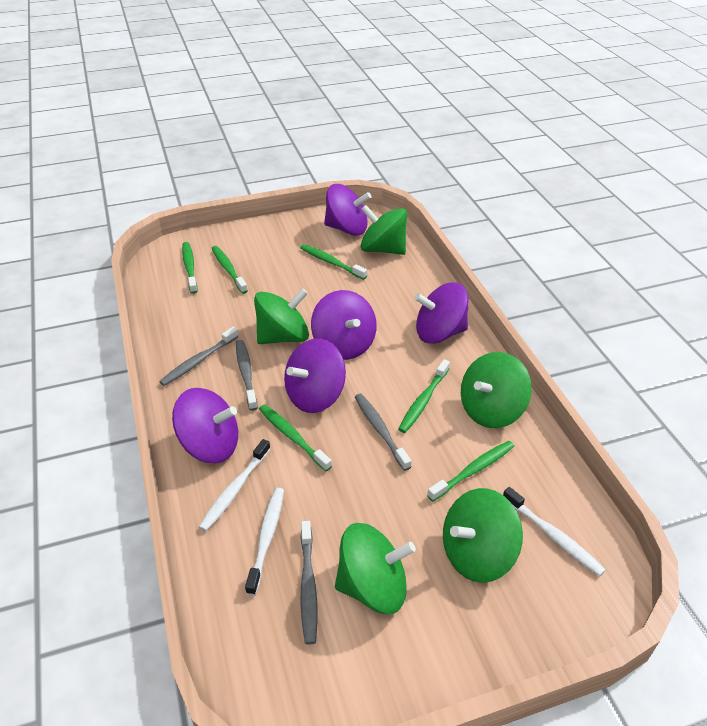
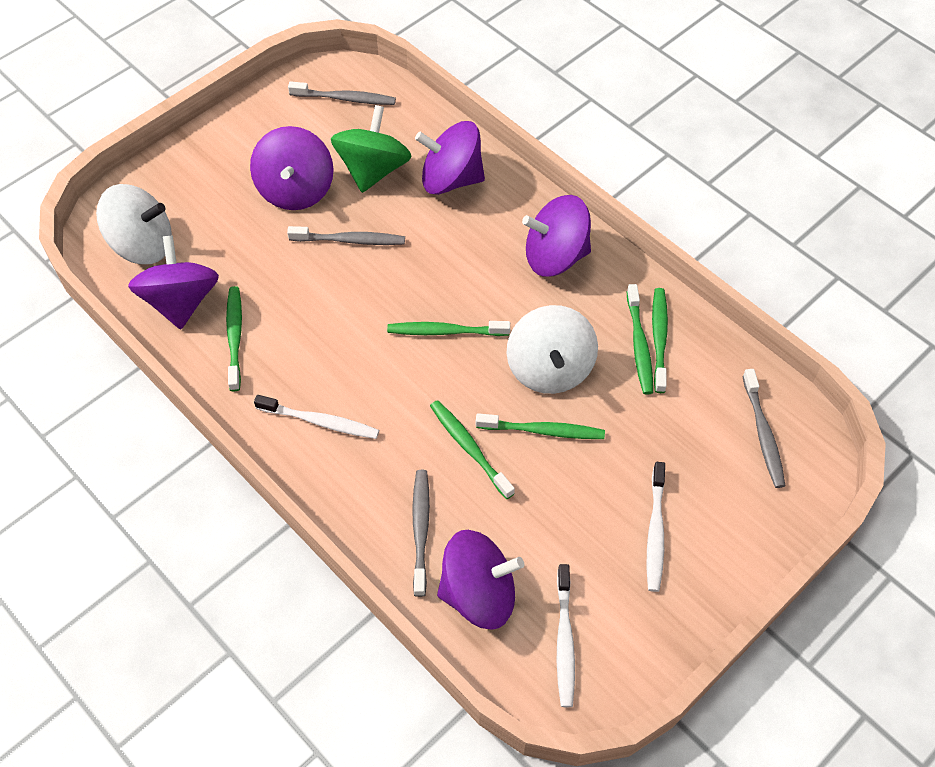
green spinning top: 5 -> 1
white spinning top: 0 -> 2

